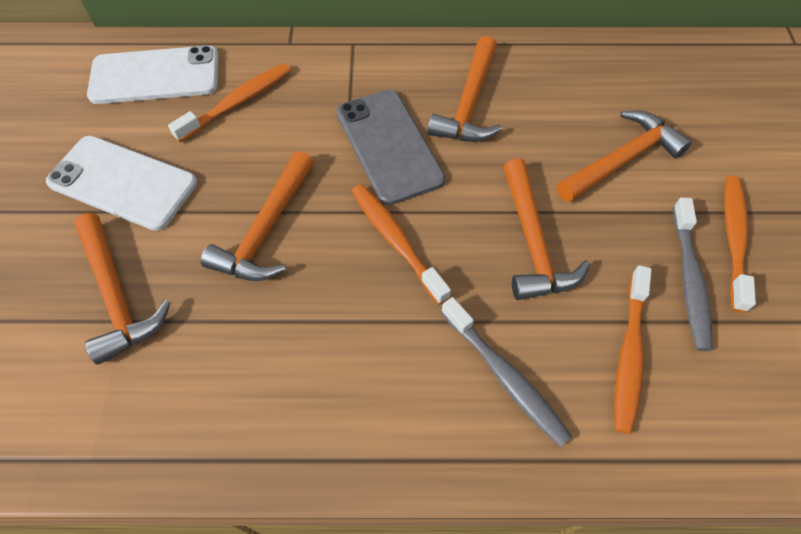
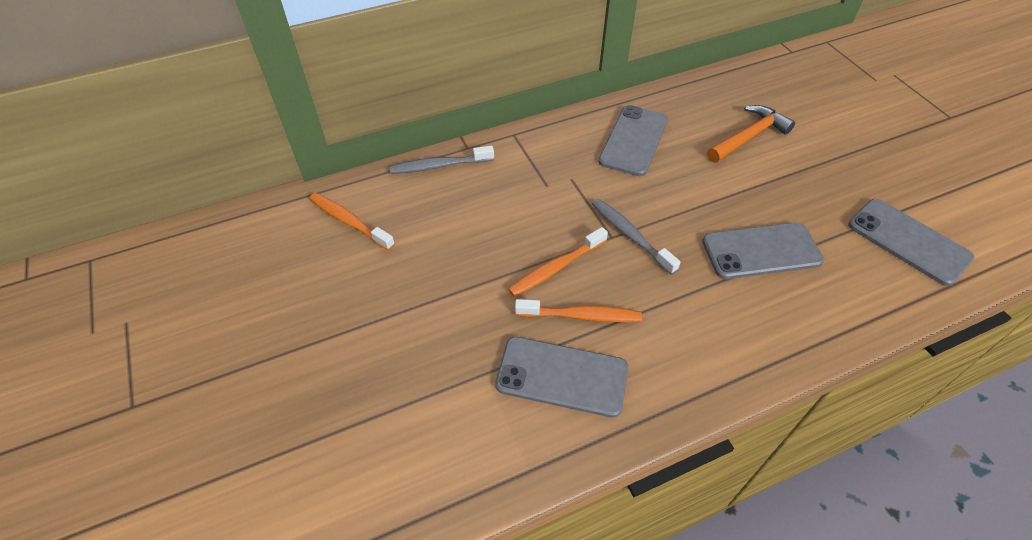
grey phone: 1 -> 4
orange hammer: 5 -> 1
orange toothbrush: 4 -> 3
white phone: 2 -> 0

